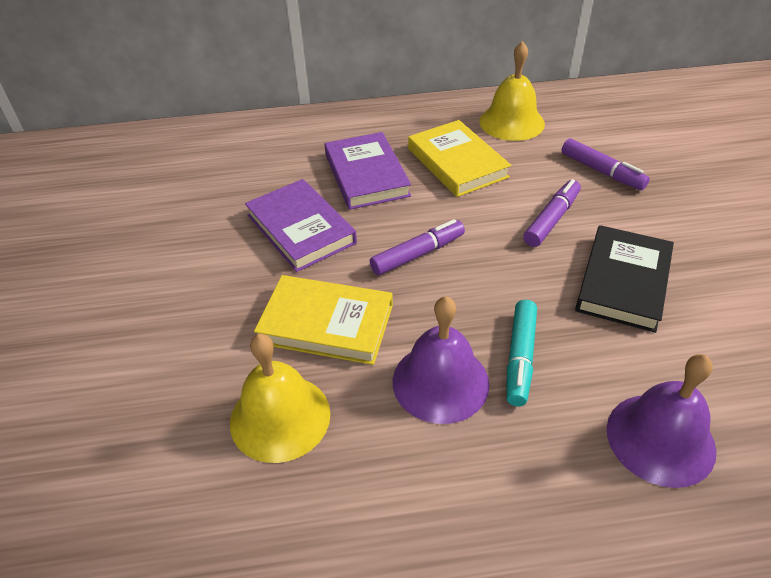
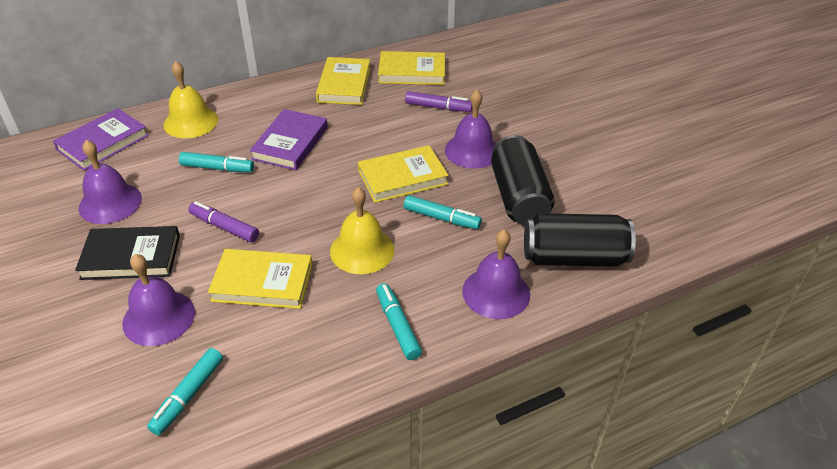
black can: 0 -> 2
purple bell: 2 -> 4
purple marker: 3 -> 2
turquoise marker: 1 -> 4
yellow book: 2 -> 4

